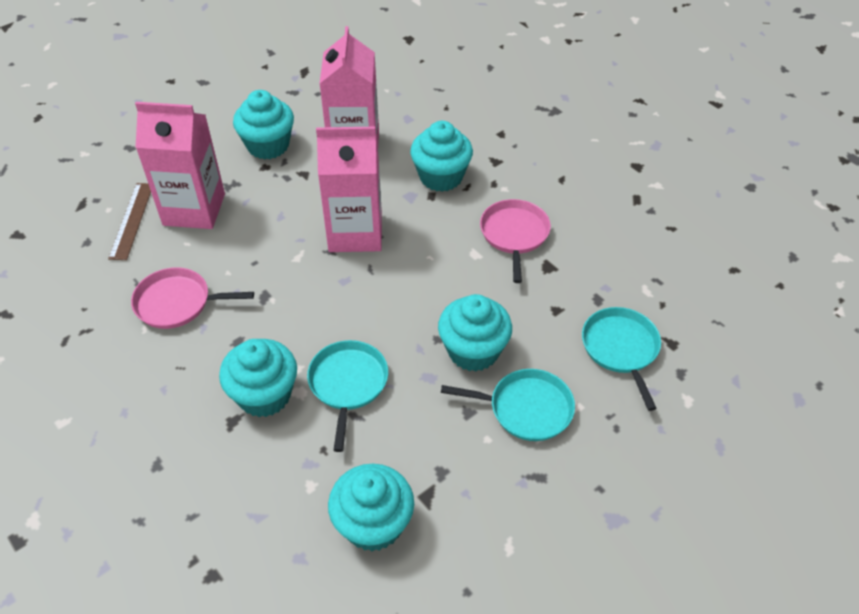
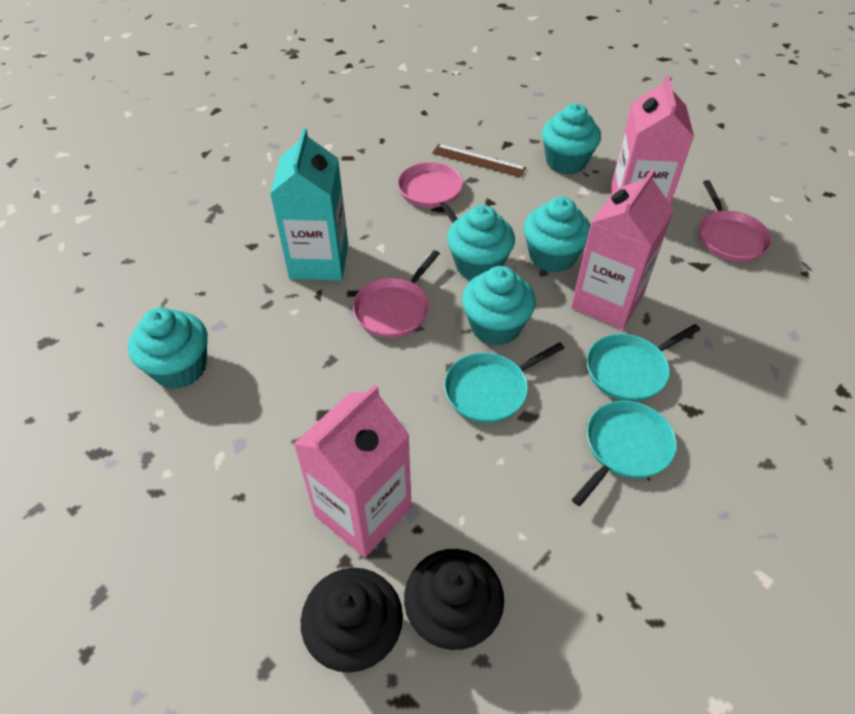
black cupcake: 0 -> 2
pink pan: 2 -> 3
turquoise carton: 0 -> 1

